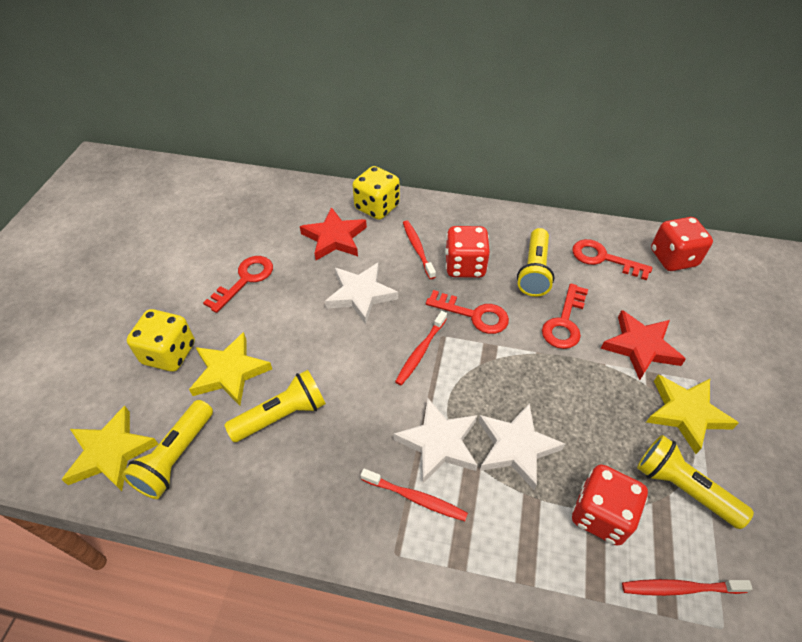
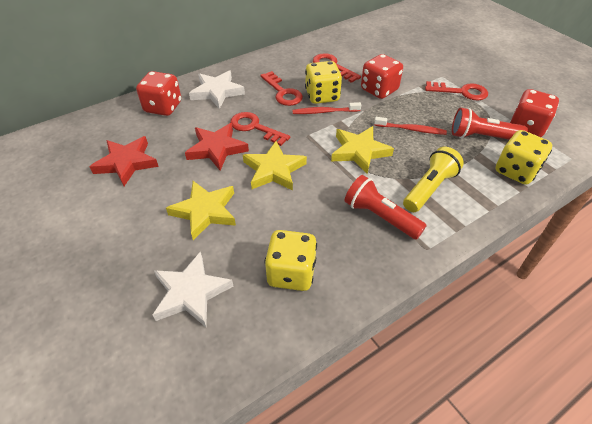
red flashlight: 0 -> 2
red toothbrush: 4 -> 2
white star: 3 -> 2
yellow dice: 2 -> 3
yellow flashlight: 4 -> 1

